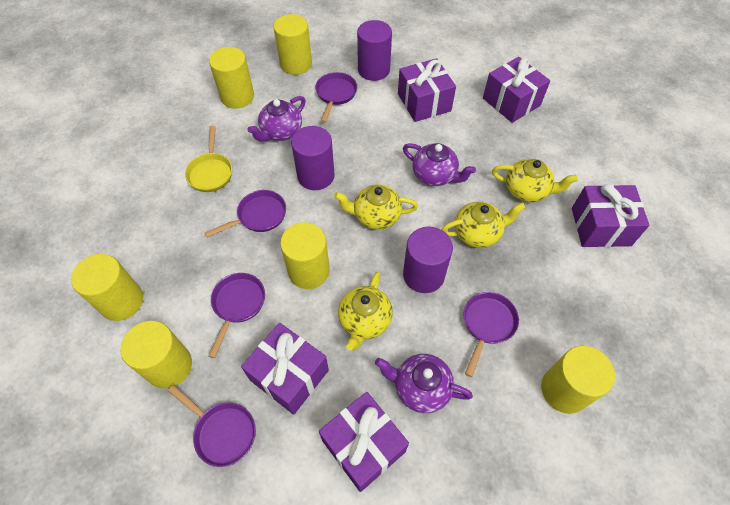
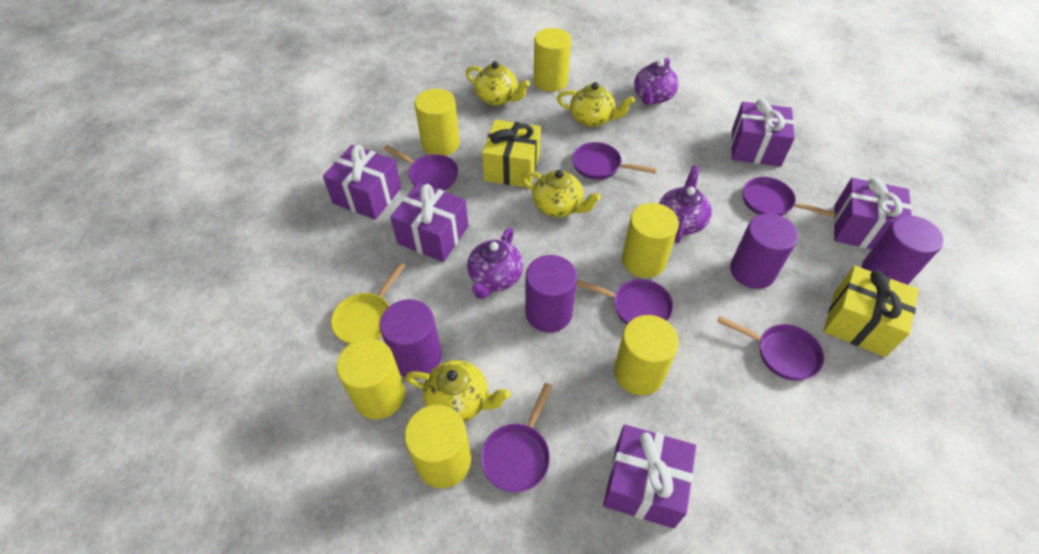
purple cylinder: 3 -> 4
purple pan: 5 -> 6
yellow gift: 0 -> 2

